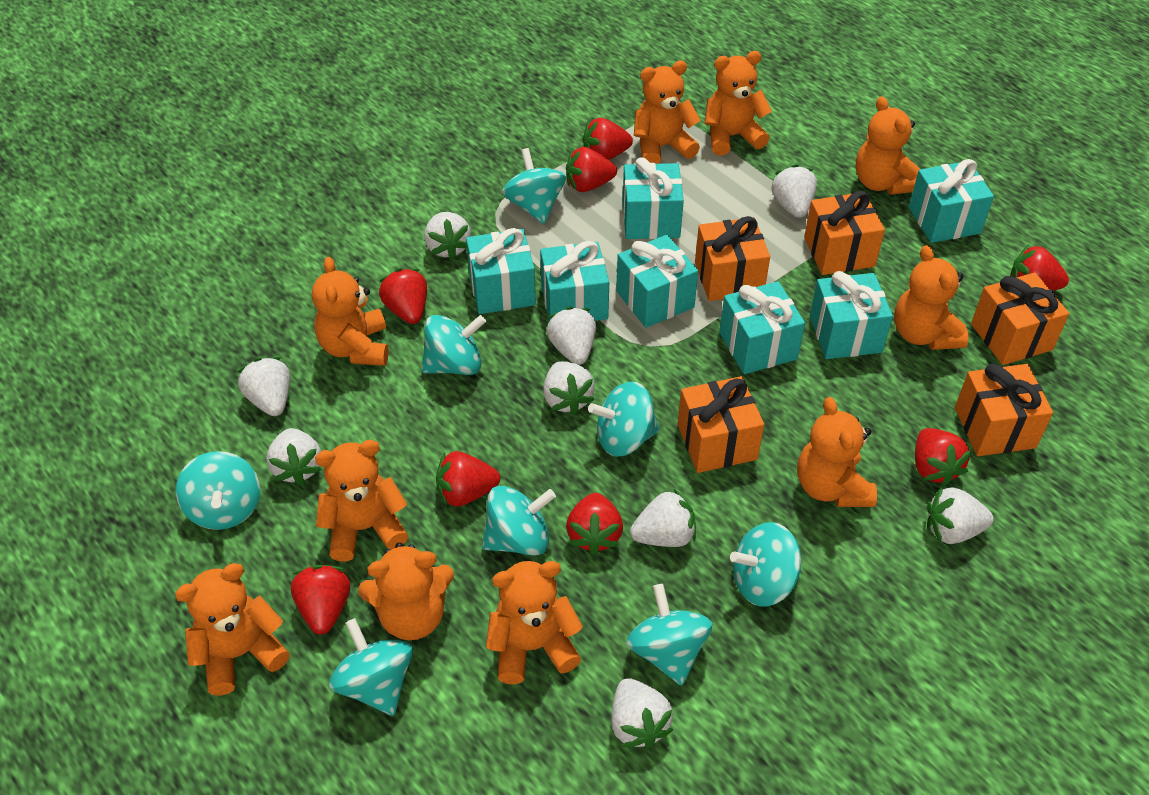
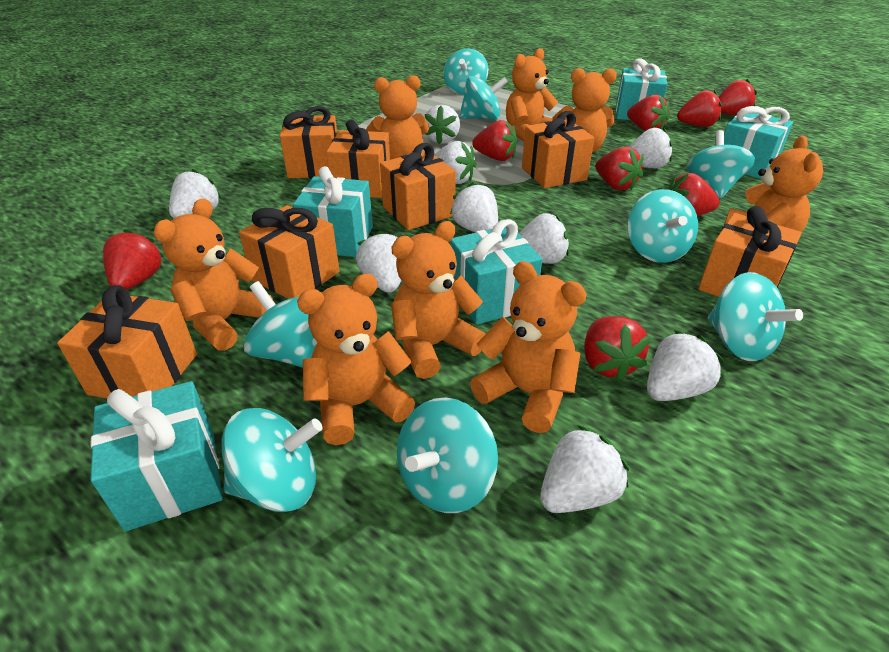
orange gift: 5 -> 7
orange teddy bear: 10 -> 8
turquoise gift: 7 -> 5

